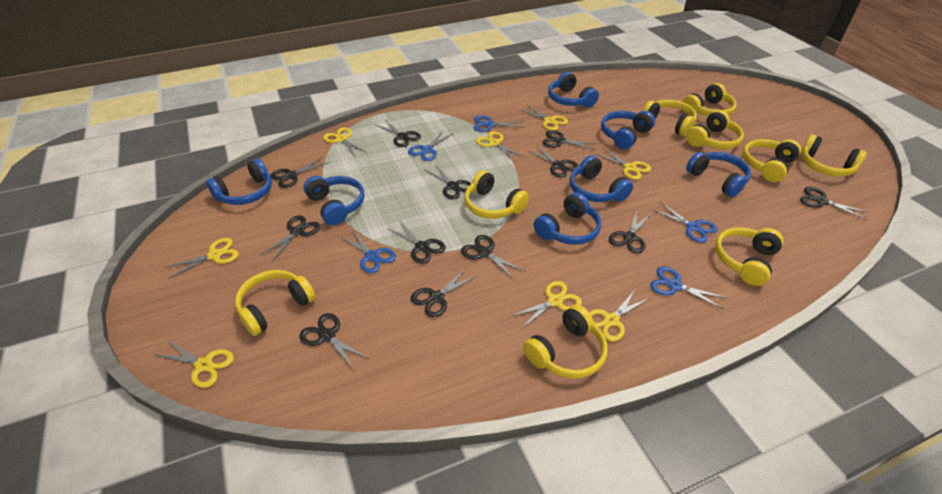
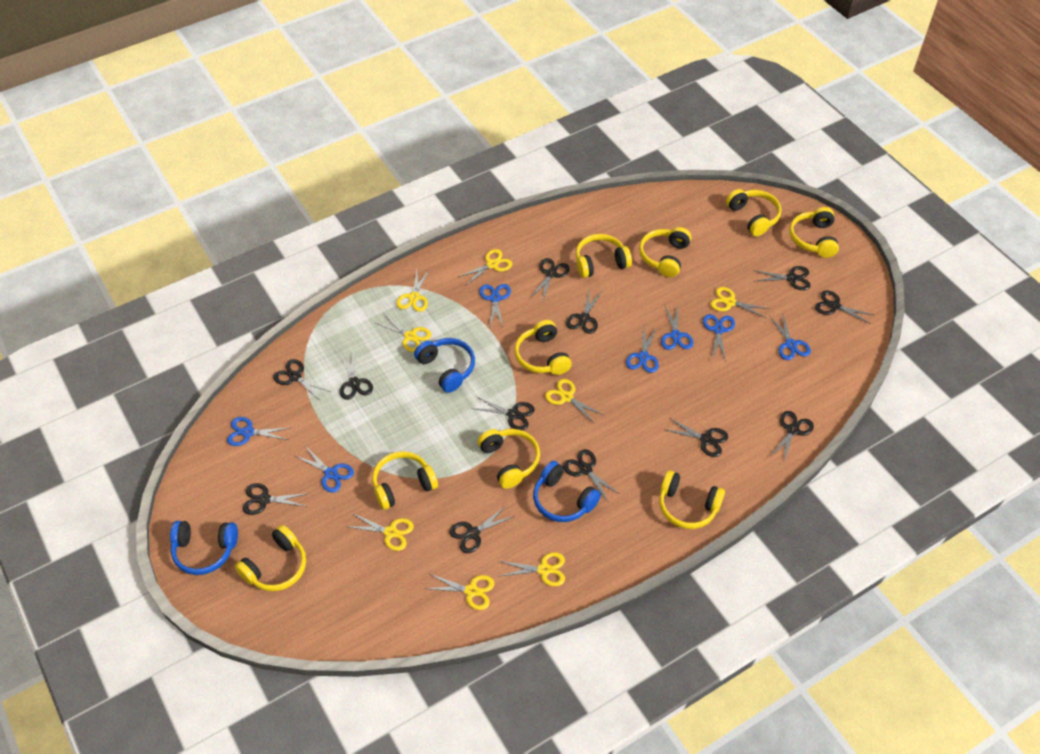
blue headphones: 7 -> 3
blue scissors: 5 -> 7

